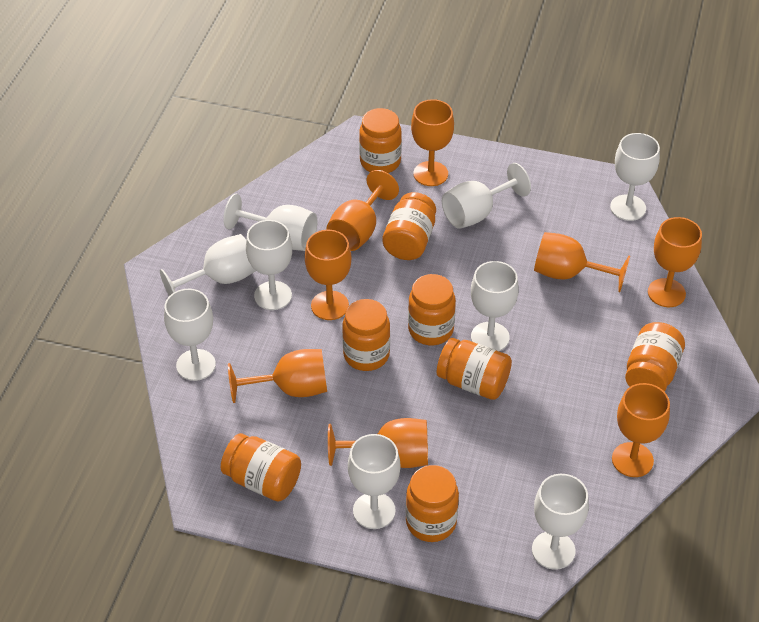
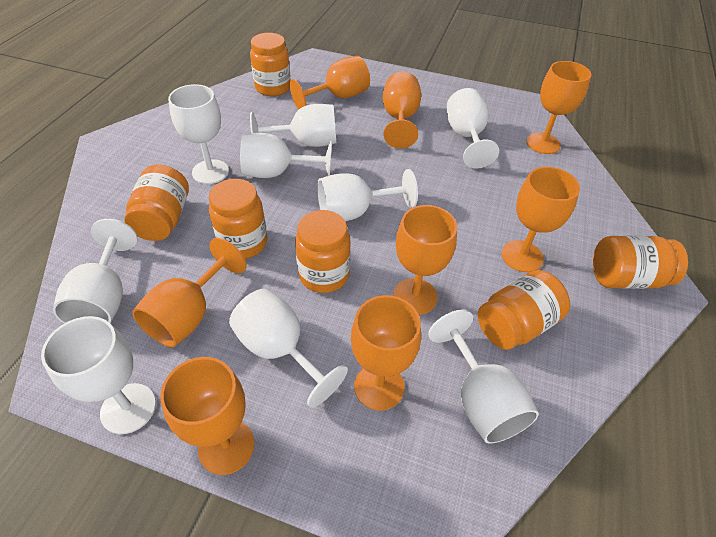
orange jar: 8 -> 6

